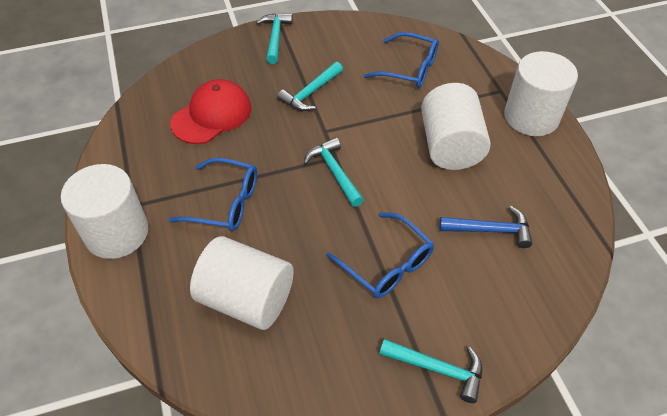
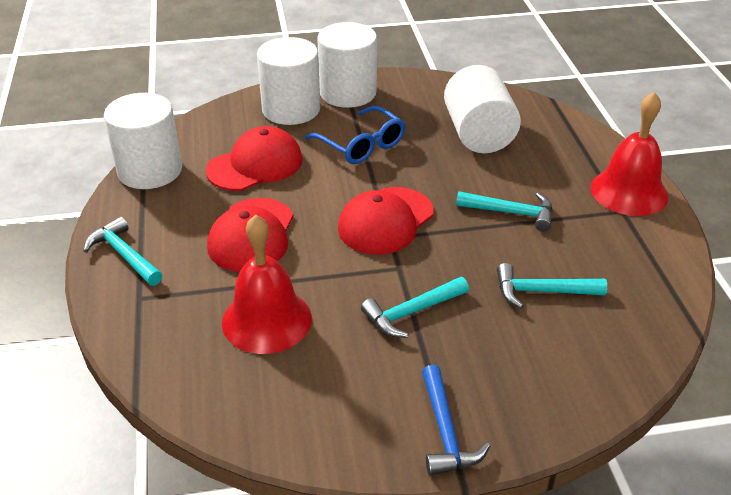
blue glasses: 3 -> 1
red bell: 0 -> 2
red cap: 1 -> 3

